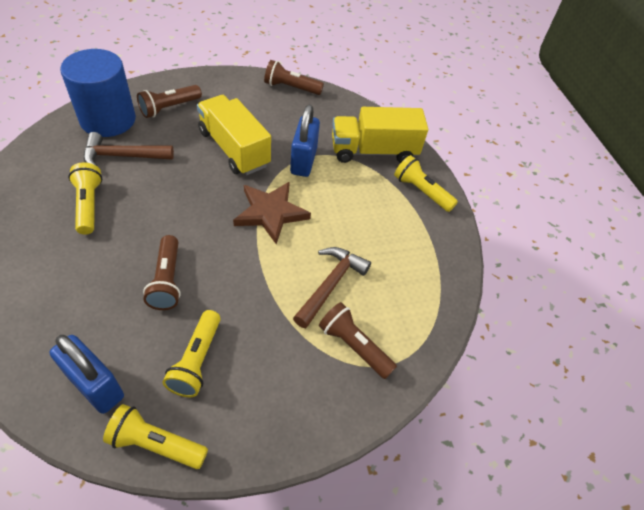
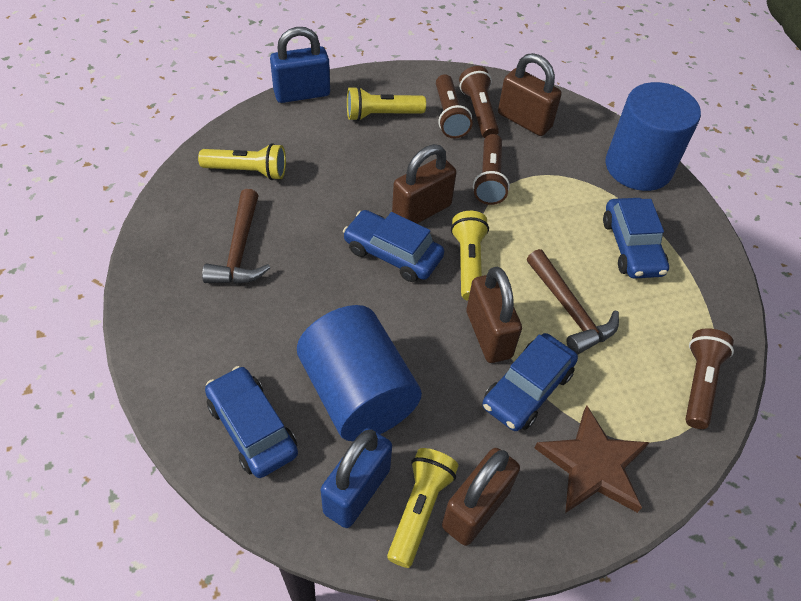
blue car: 0 -> 4
blue cylinder: 1 -> 2
brown padlock: 0 -> 4
yellow truck: 2 -> 0

